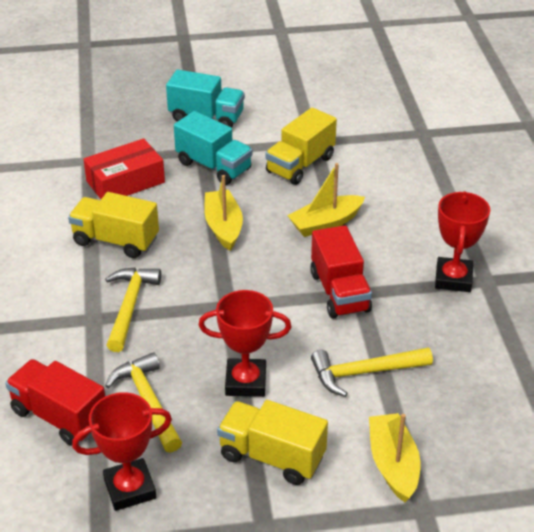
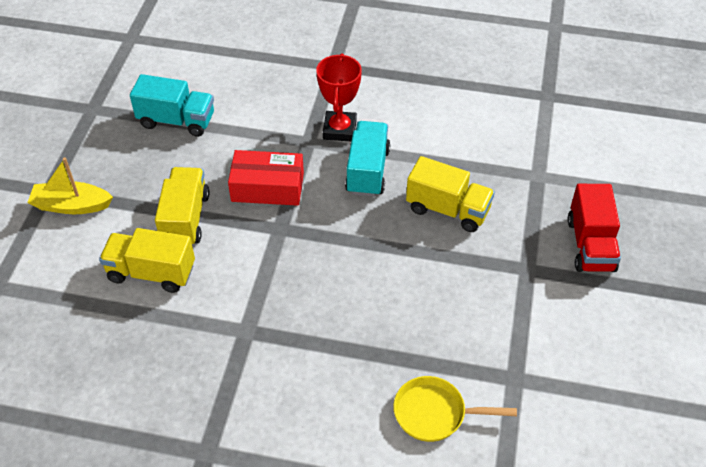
red trophy: 3 -> 1
red truck: 2 -> 1
yellow boat: 3 -> 1
yellow hammer: 3 -> 0
yellow pan: 0 -> 1

